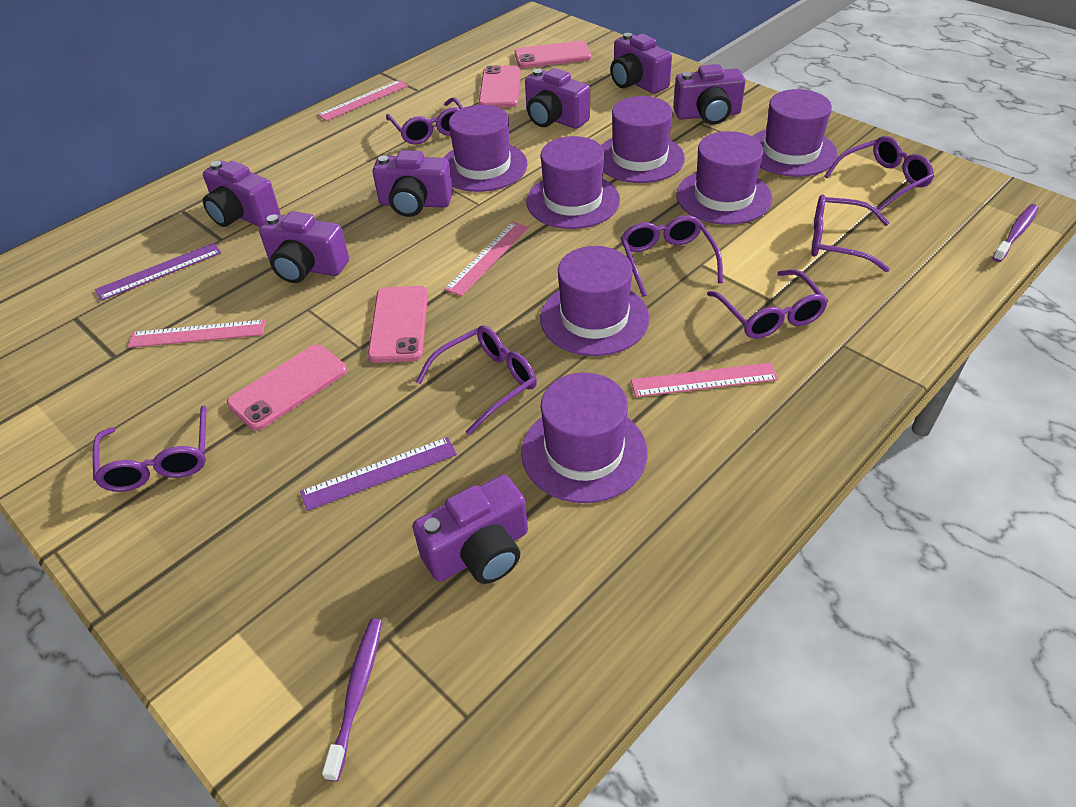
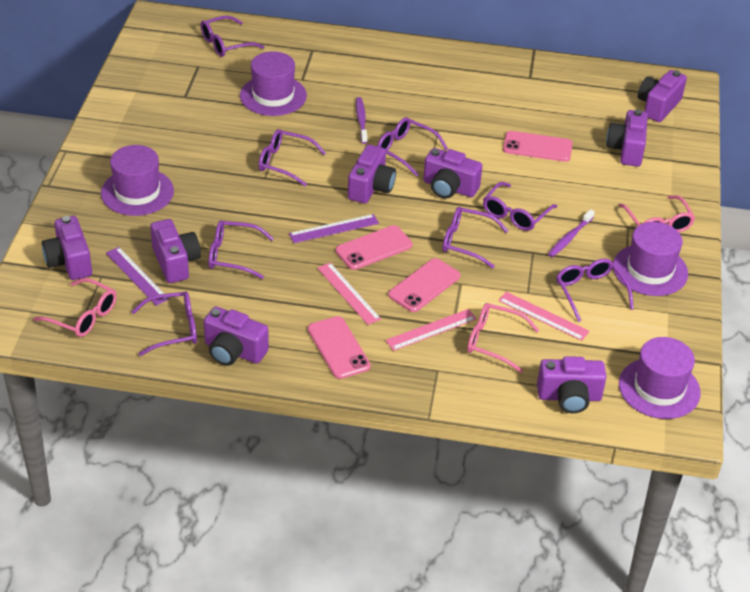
pink glasses: 0 -> 3
pink ruler: 4 -> 3
purple camera: 7 -> 8
purple glasses: 7 -> 8
purple hat: 7 -> 4

